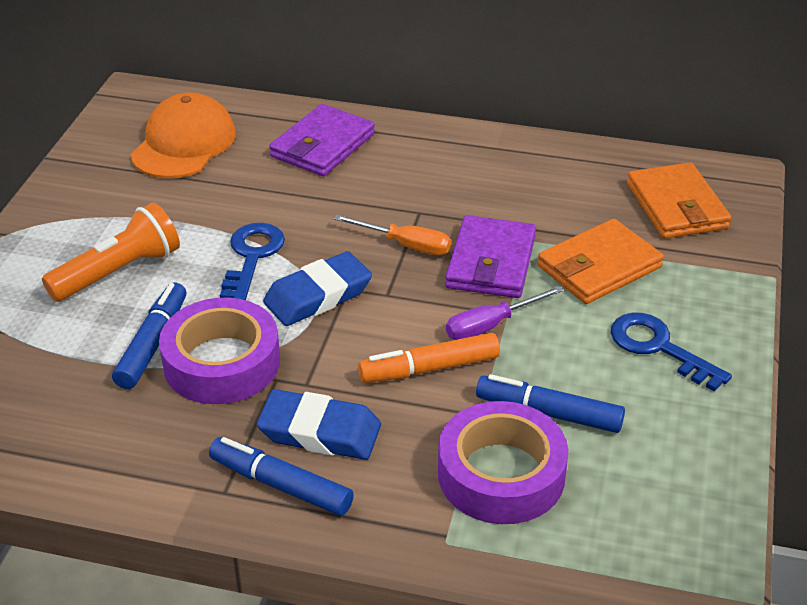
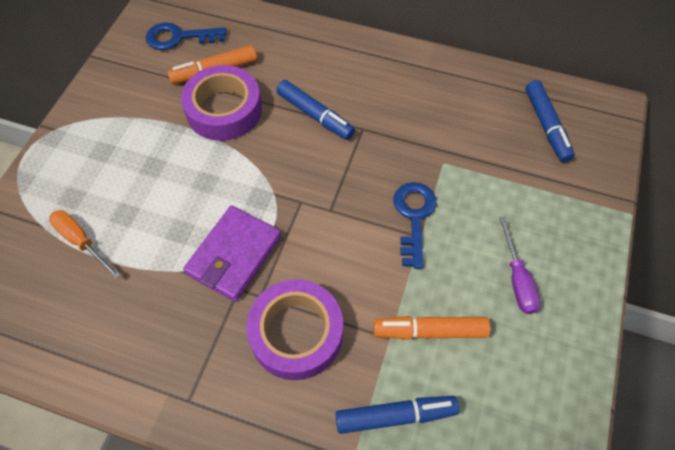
blue eraser: 2 -> 0
orange cap: 1 -> 0
orange flashlight: 1 -> 0
orange marker: 1 -> 2
orange wallet: 2 -> 0
purple wallet: 2 -> 1

